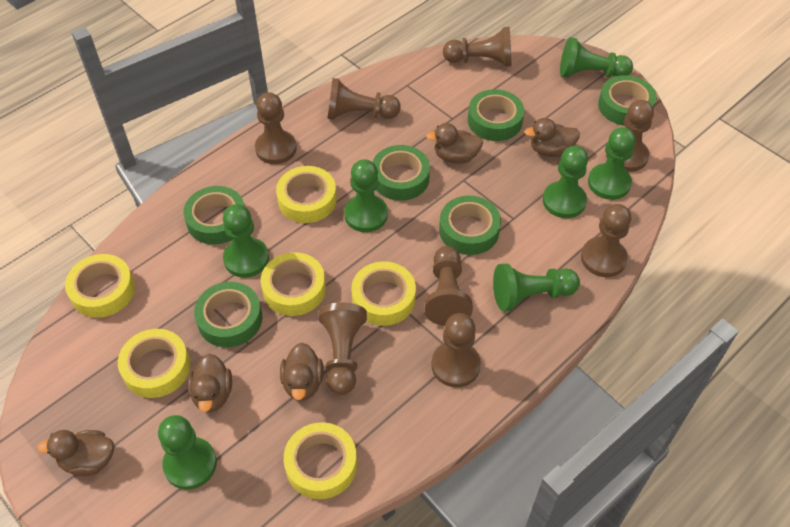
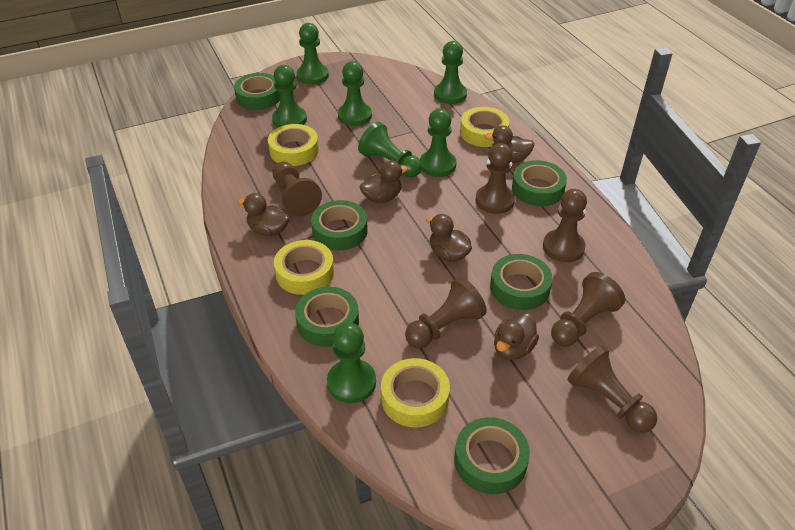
brown pawn: 8 -> 6
yellow tape: 6 -> 4

